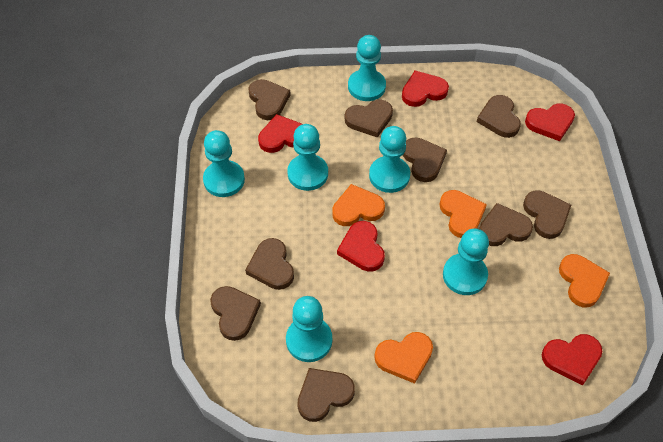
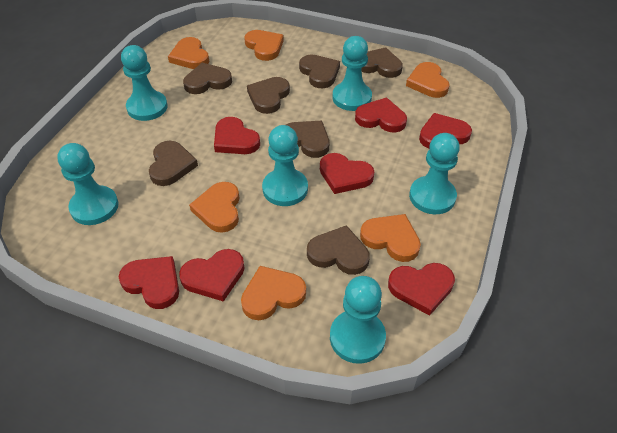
brown heart: 9 -> 7
orange heart: 4 -> 6
red heart: 5 -> 7

